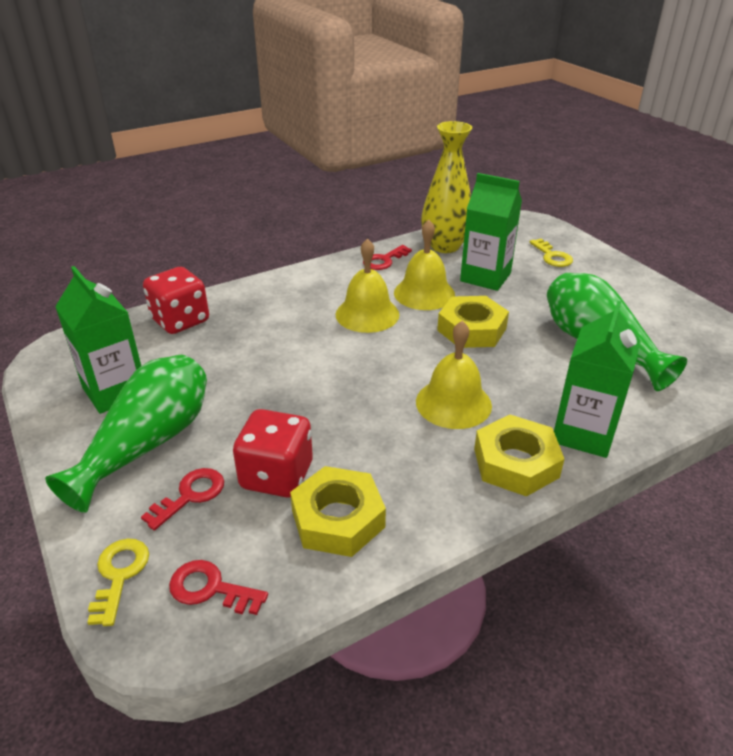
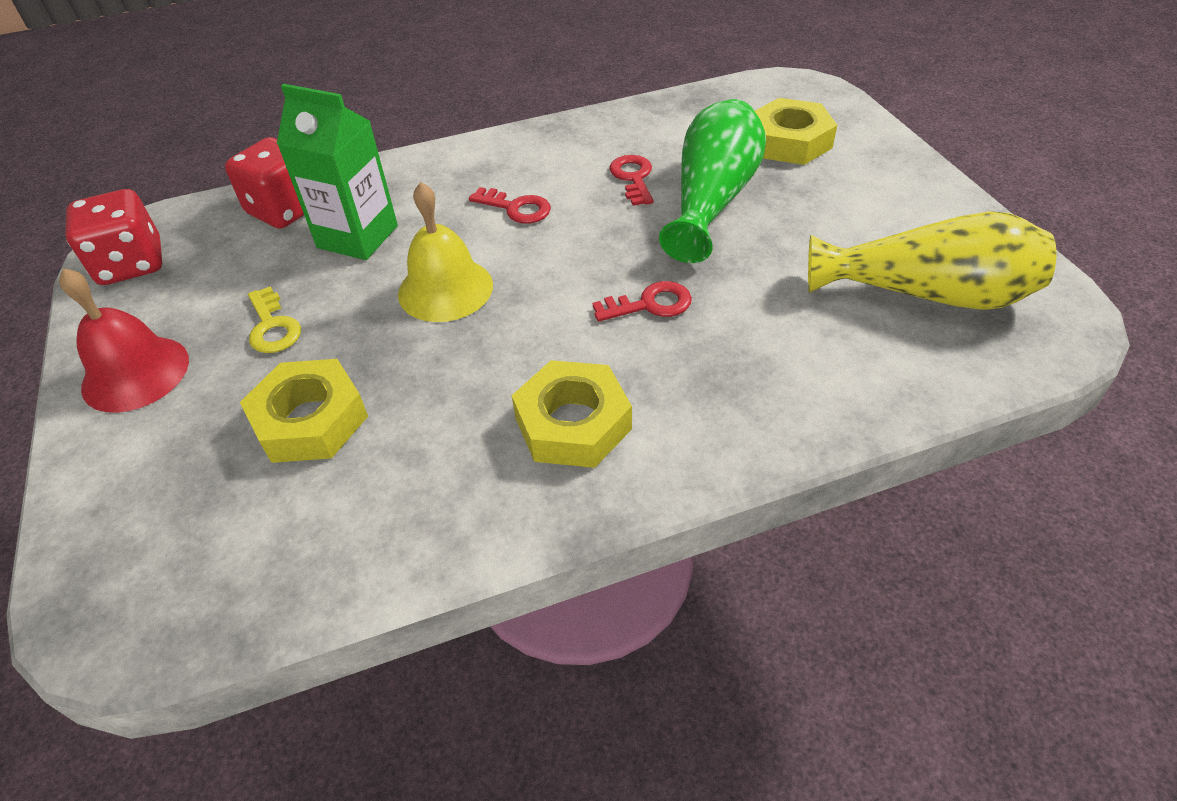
green carton: 3 -> 1
green vase: 2 -> 1
red bell: 0 -> 1
yellow bell: 3 -> 1
yellow key: 2 -> 1

